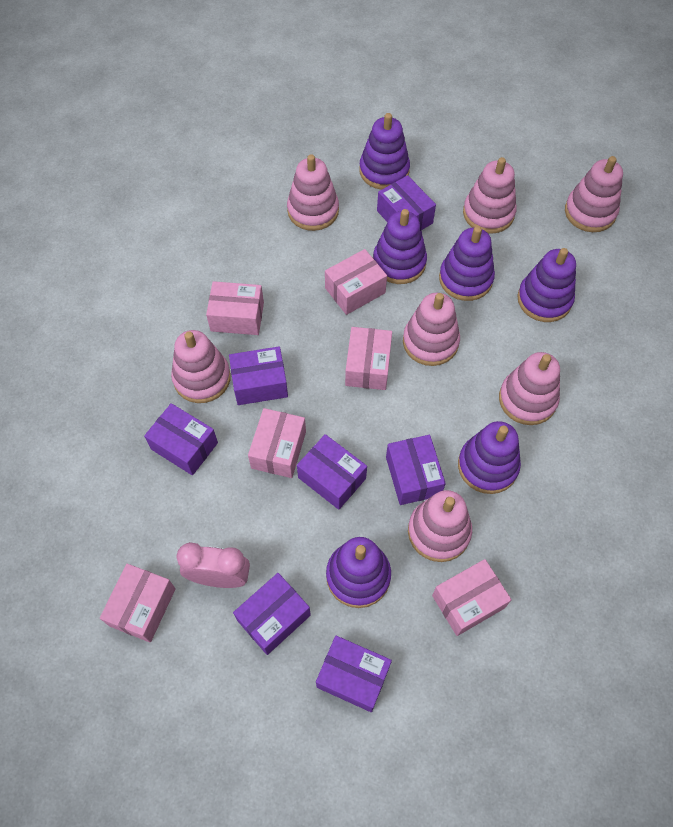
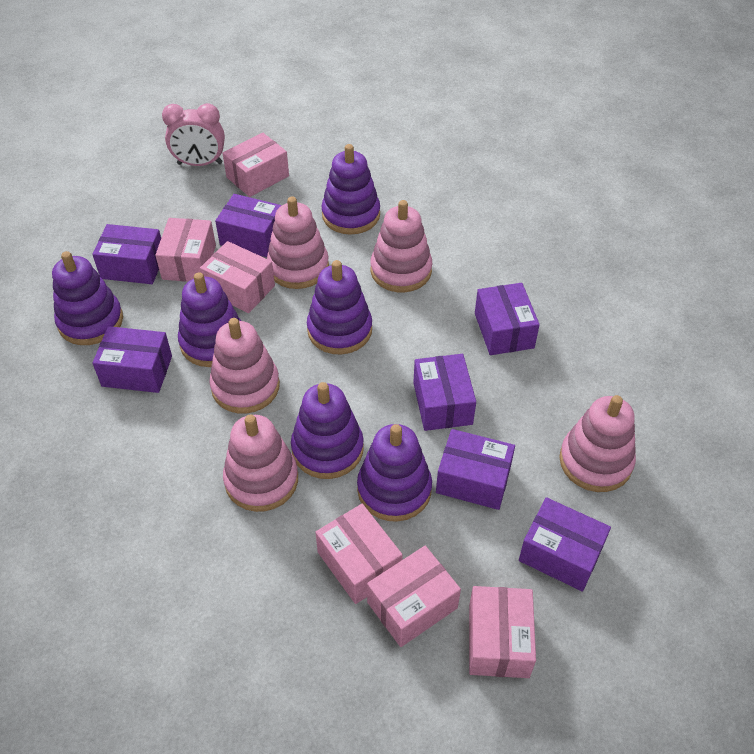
pink stacking toy: 7 -> 5

